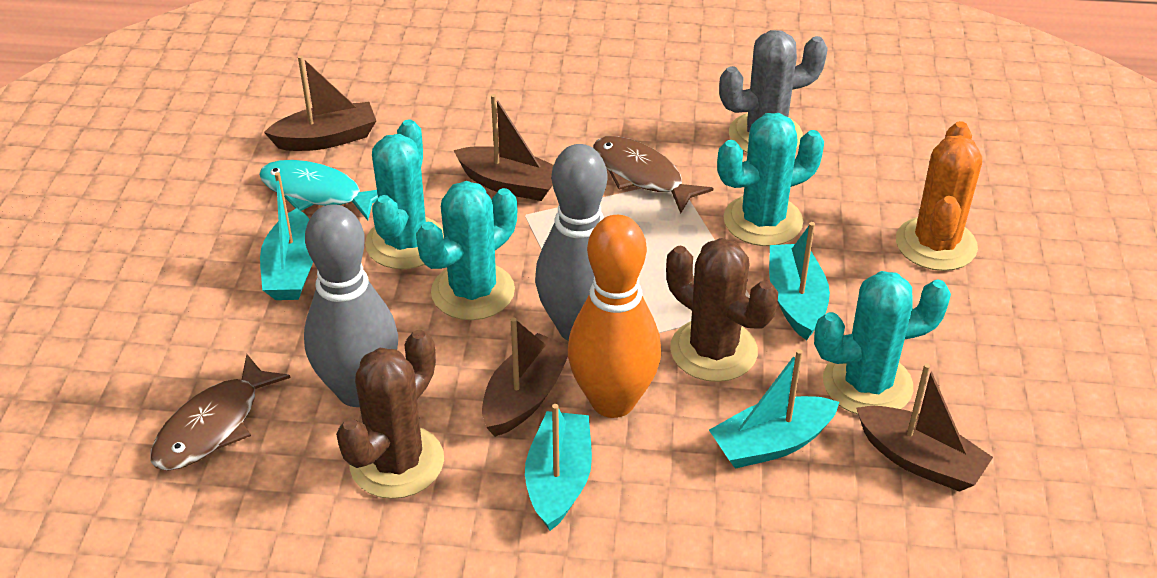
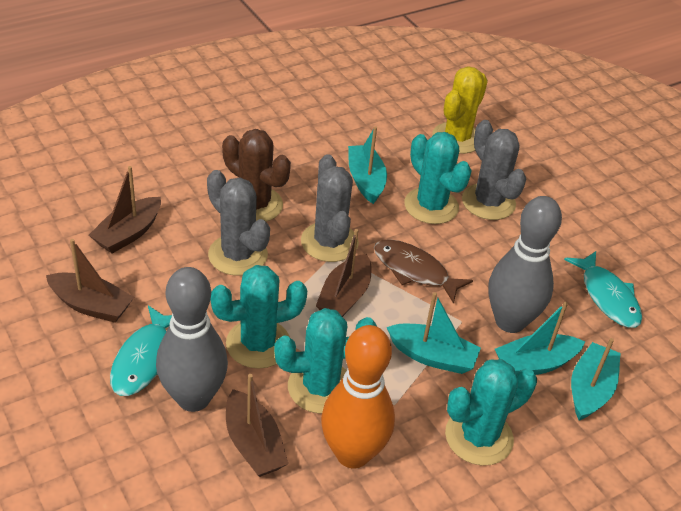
brown cactus: 2 -> 1
brown fish: 2 -> 1
grey cactus: 1 -> 3
orange cactus: 1 -> 0
turquoise fish: 1 -> 2
yellow cactus: 0 -> 1

